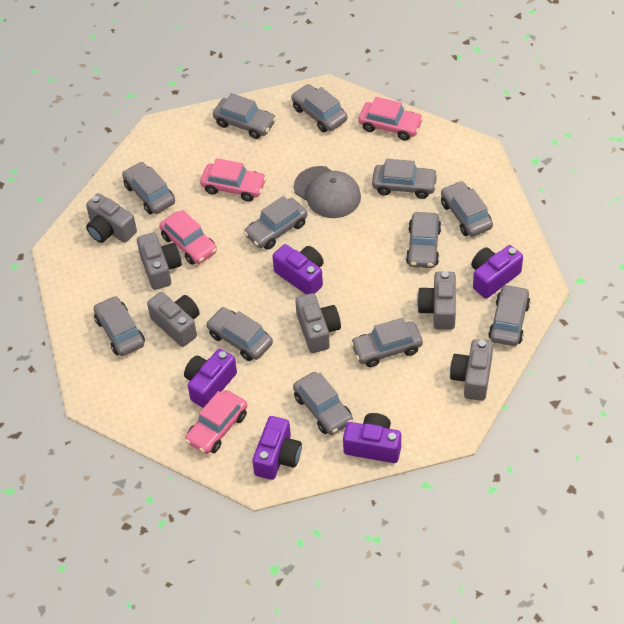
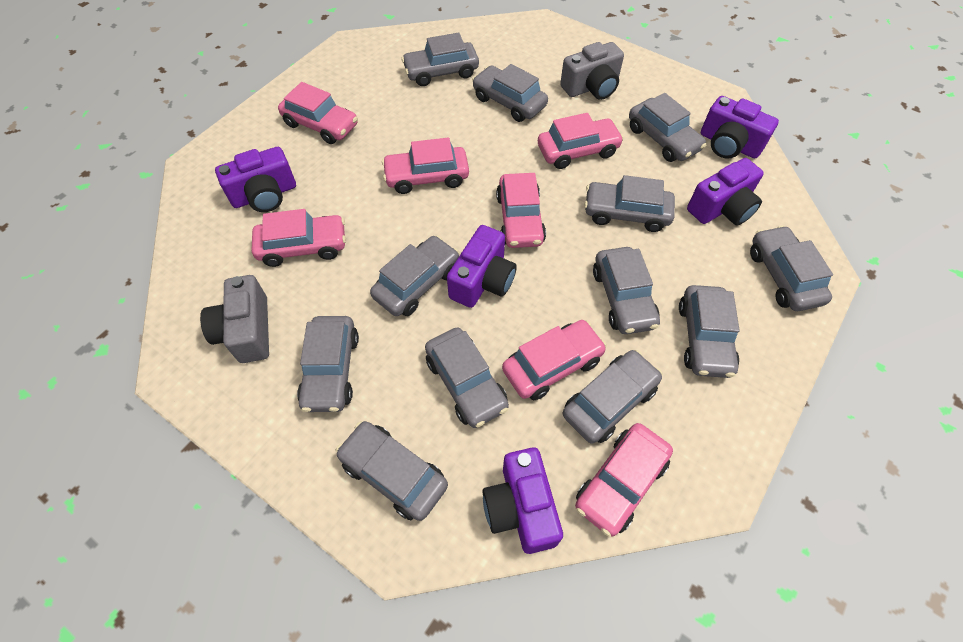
grey camera: 6 -> 2
grey cap: 1 -> 0
pink car: 4 -> 7

